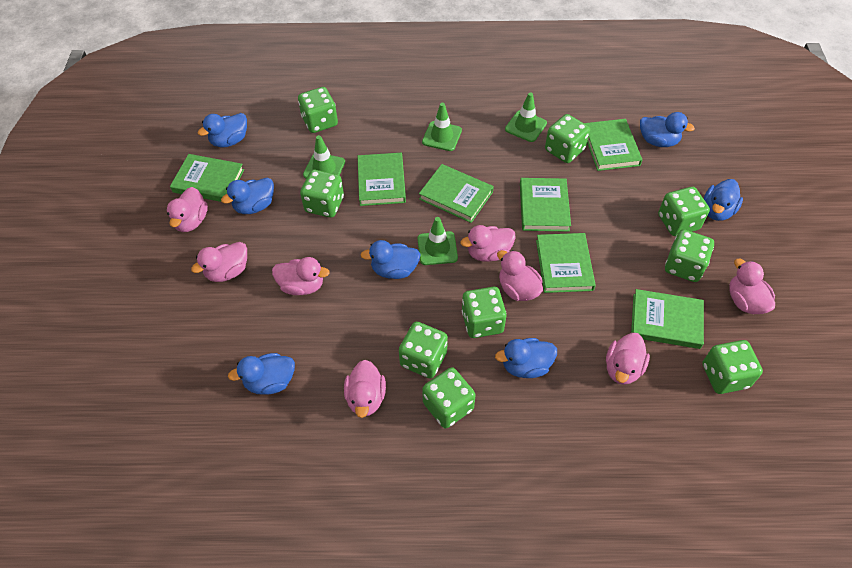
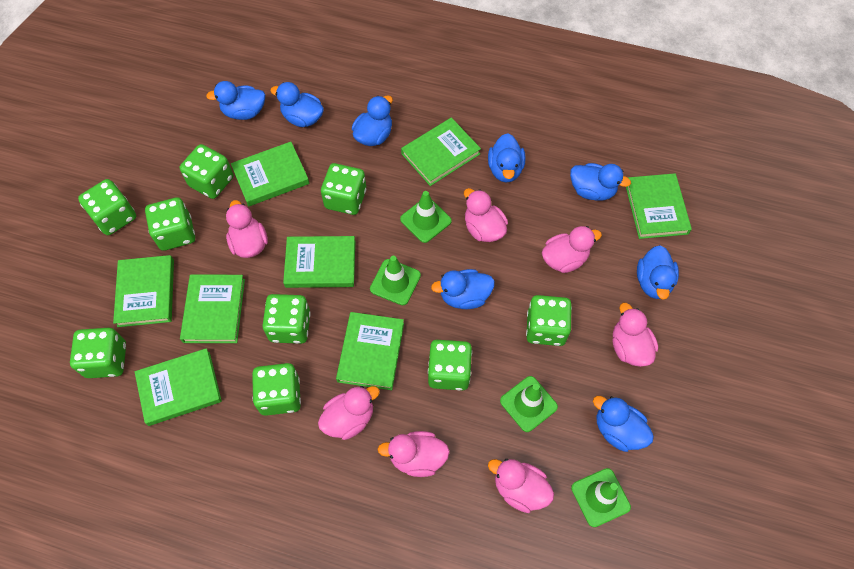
blue duck: 7 -> 8
green book: 7 -> 8
pink duck: 8 -> 7

